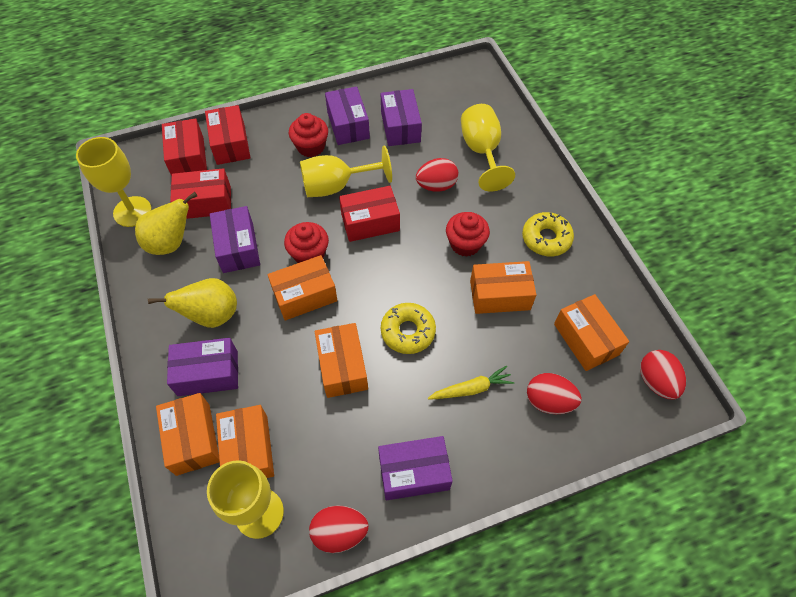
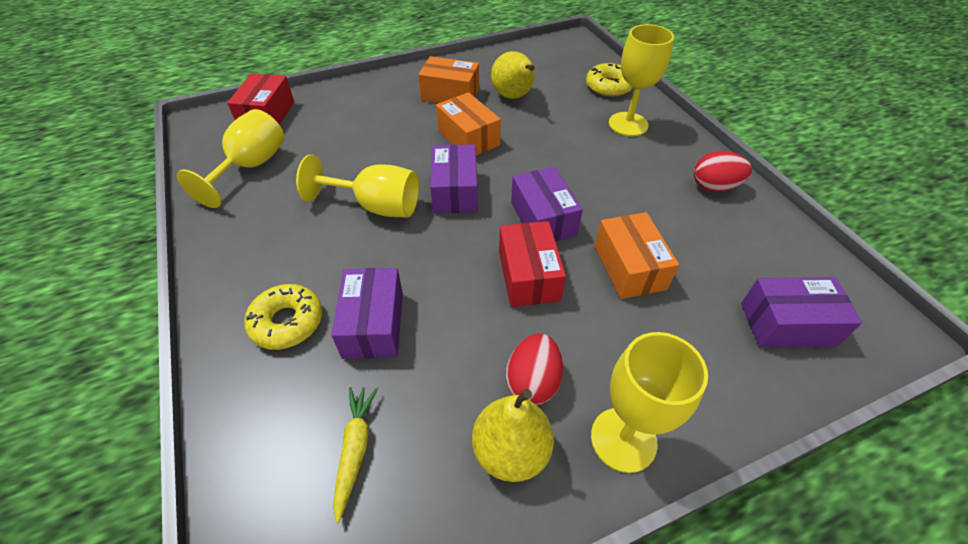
orange box: 6 -> 3
purple box: 5 -> 4
red box: 4 -> 2
red cupcake: 3 -> 0
red egg: 4 -> 2

